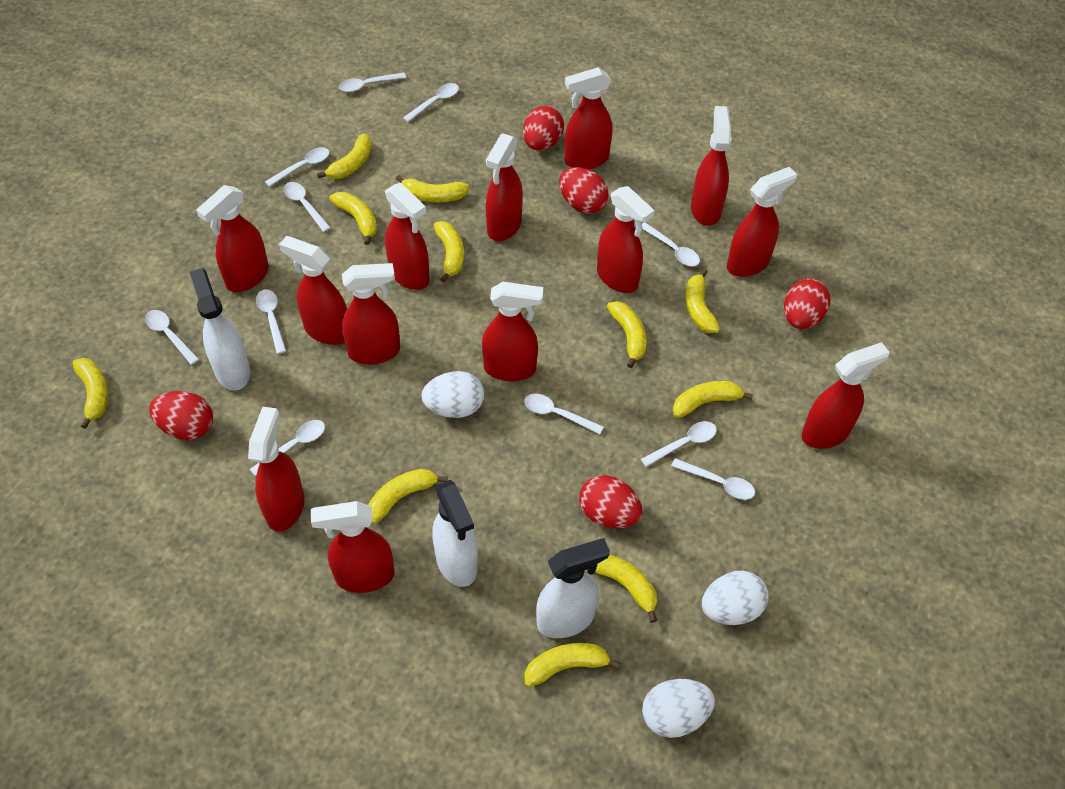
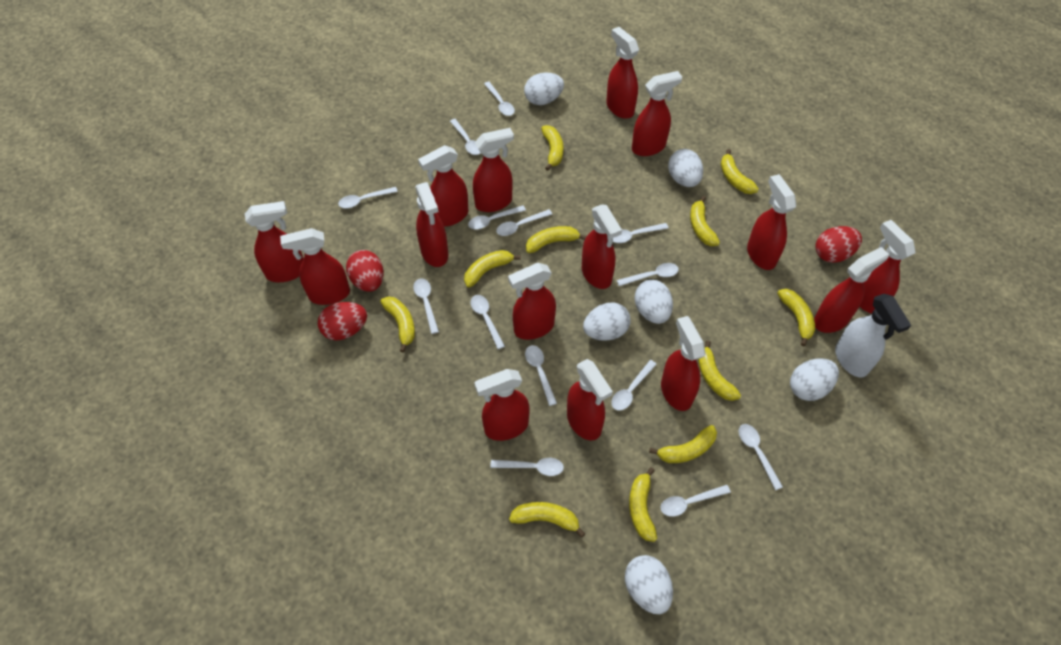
red egg: 5 -> 3
red spray bottle: 13 -> 15
white egg: 3 -> 6
white spoon: 11 -> 14
white spray bottle: 3 -> 1

